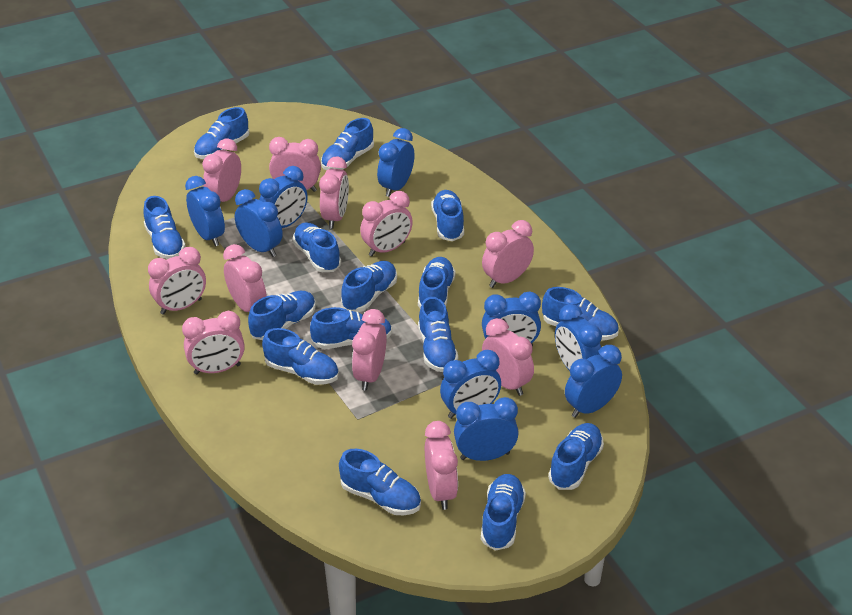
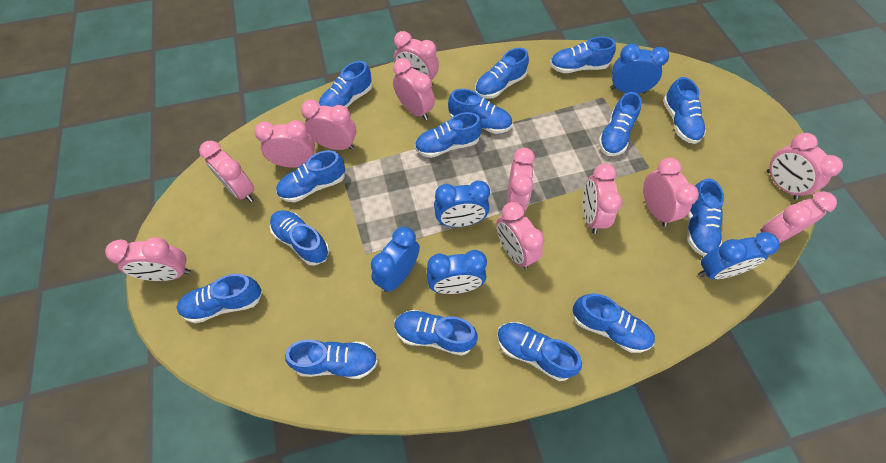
blue clock: 9 -> 5
pink clock: 11 -> 12

